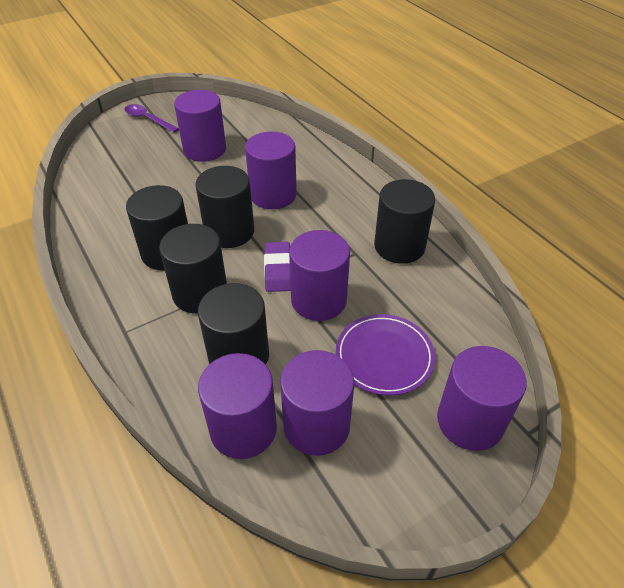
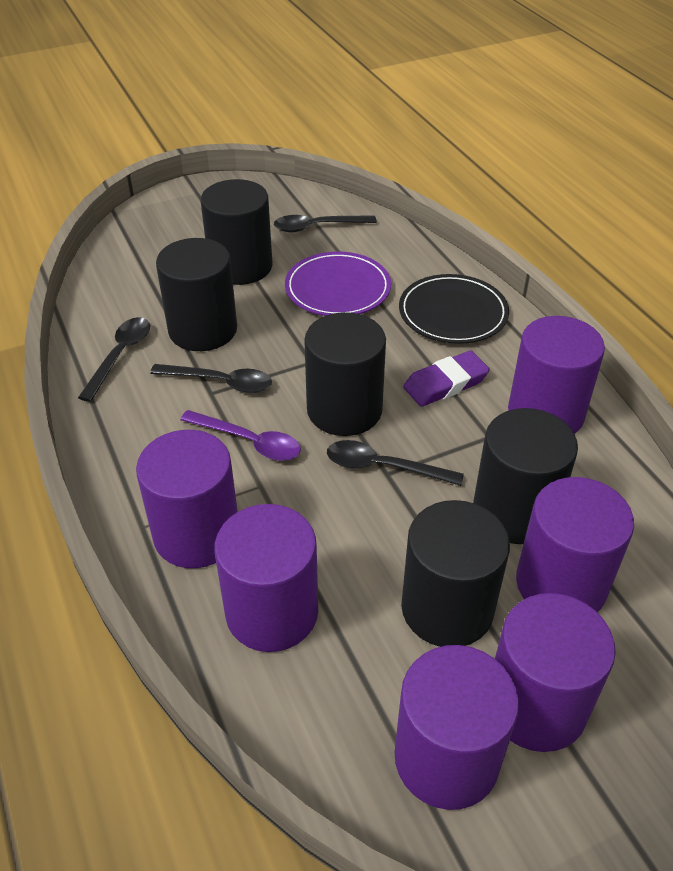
black plate: 0 -> 1
black spoon: 0 -> 4

